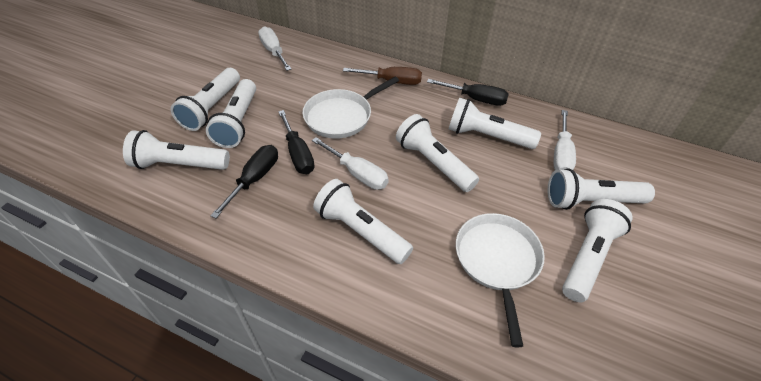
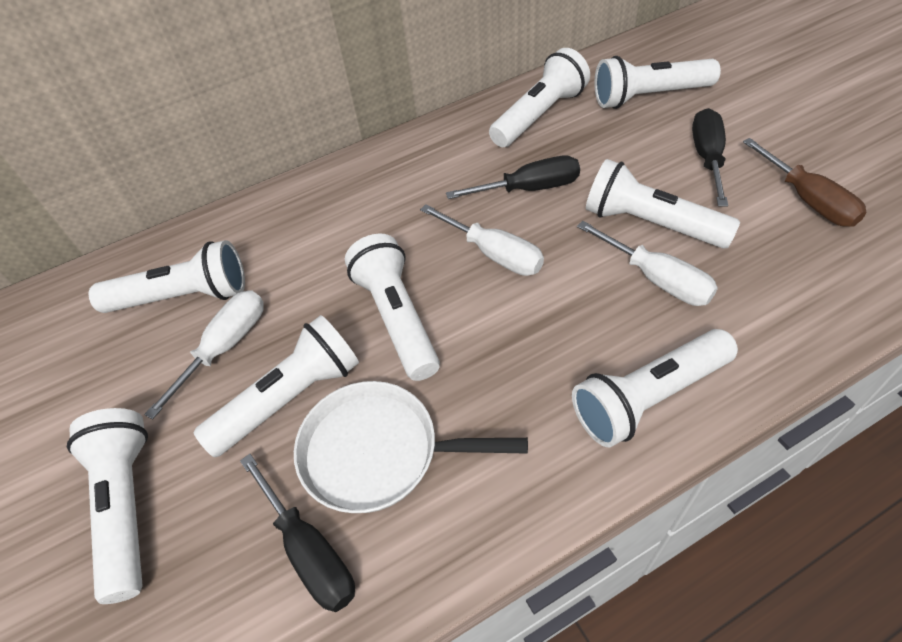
white pan: 2 -> 1

